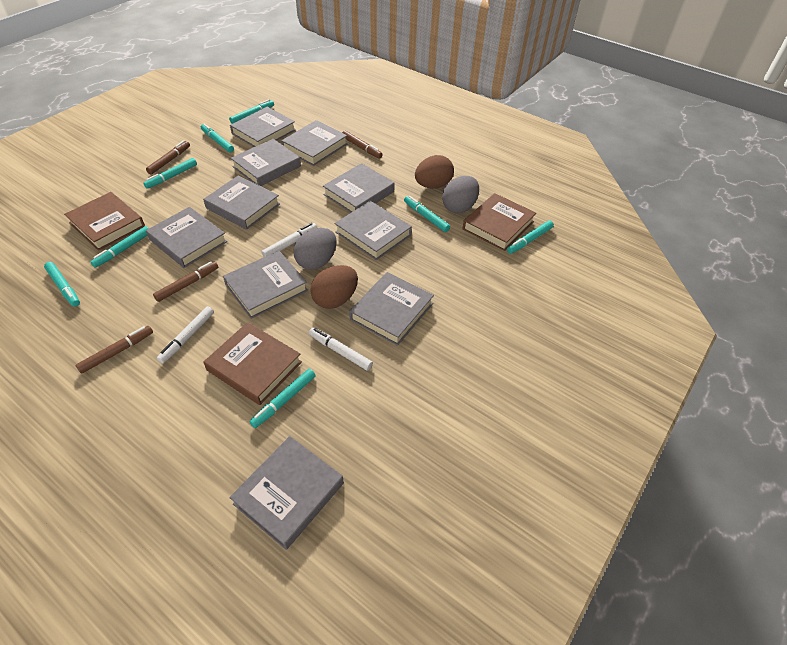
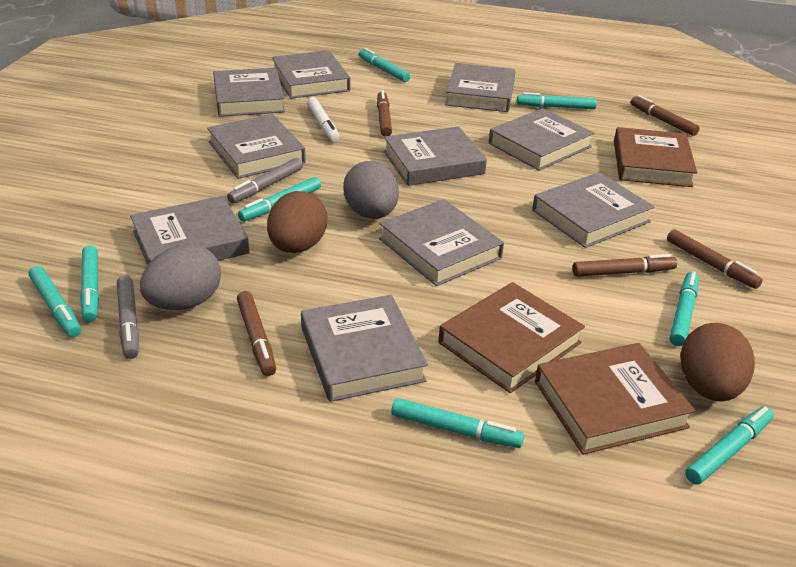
brown marker: 4 -> 5
grey marker: 0 -> 2
white marker: 3 -> 1

